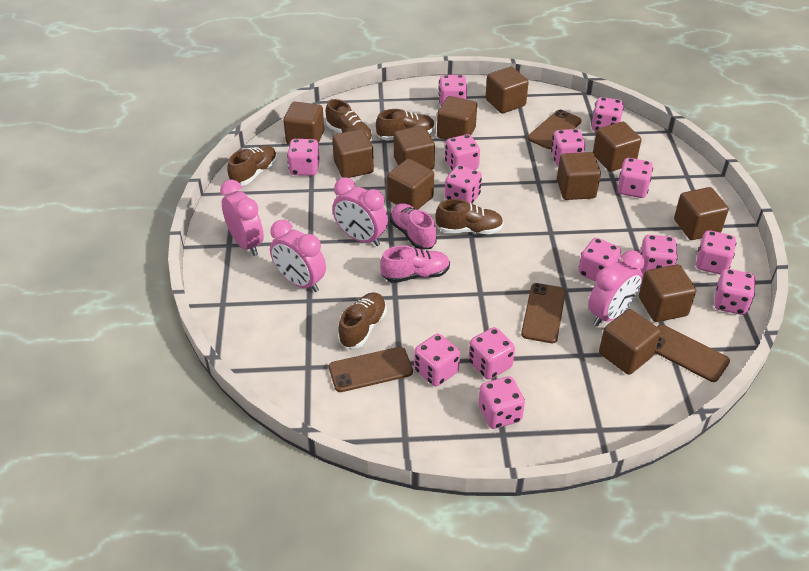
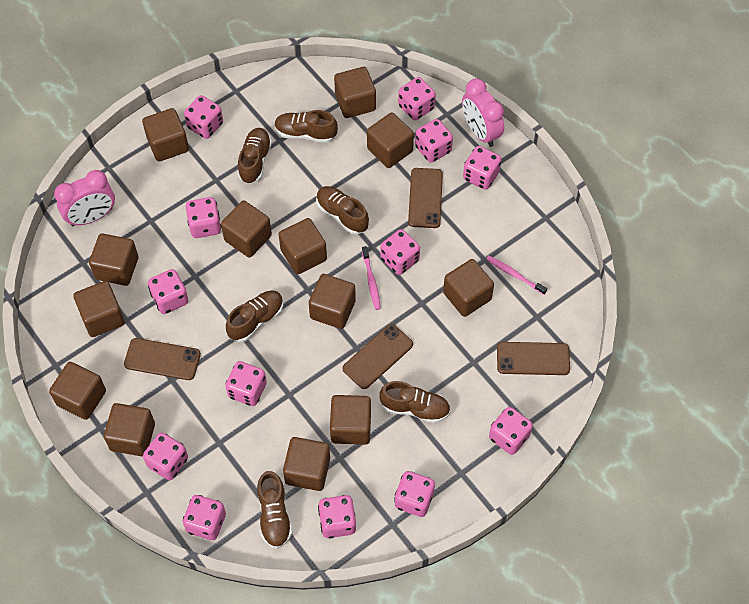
brown cube: 11 -> 13
brown shoe: 5 -> 6
pink clock: 4 -> 2
pink dice: 14 -> 13
pink shoe: 2 -> 0
pink toothbrush: 0 -> 2

